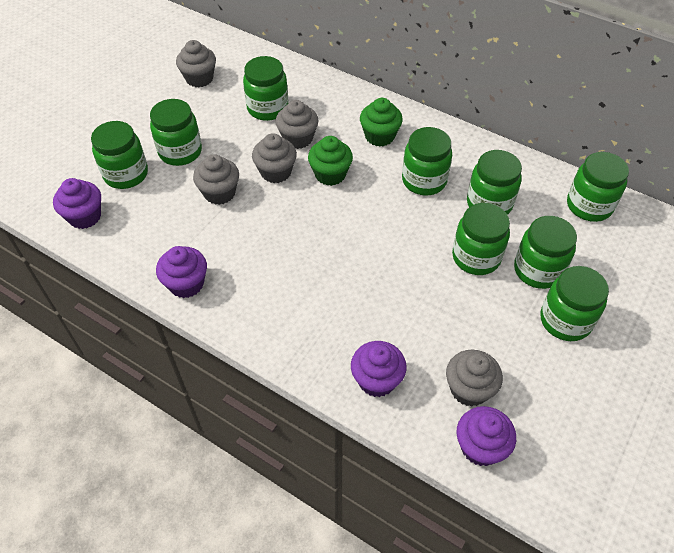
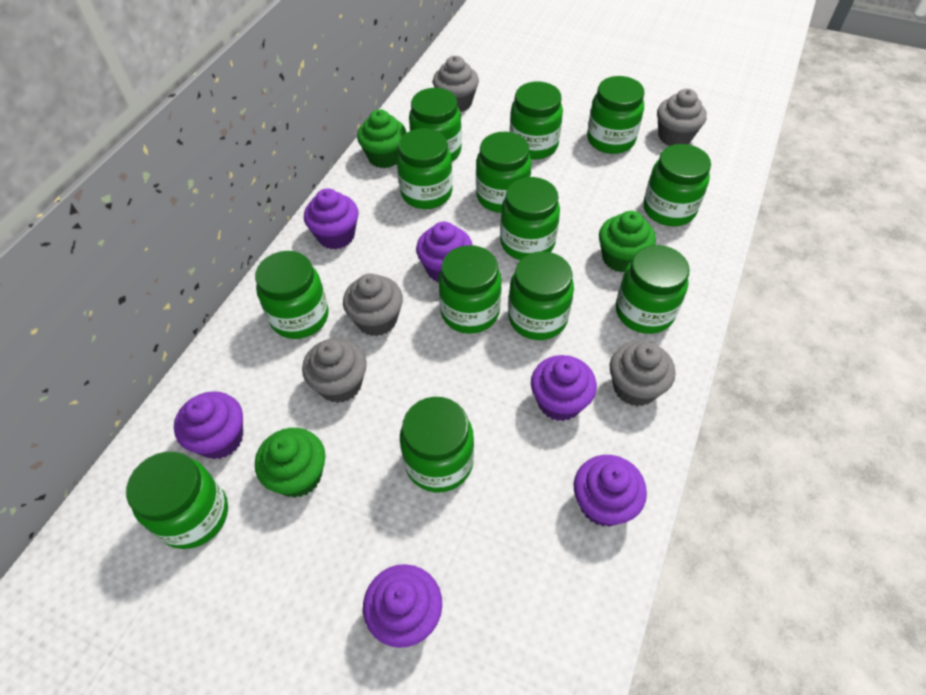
green cupcake: 2 -> 3
green jar: 9 -> 13
purple cupcake: 4 -> 6

